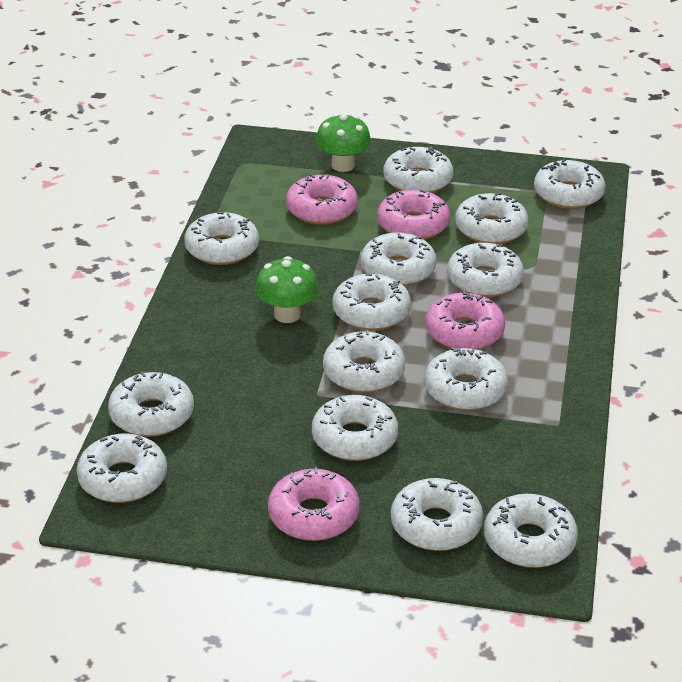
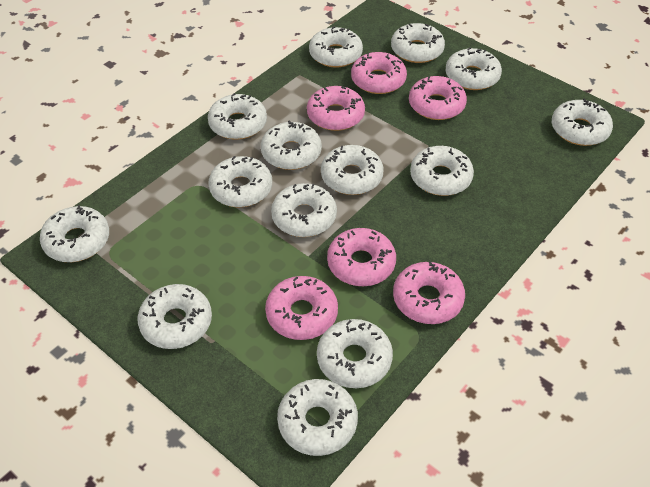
green mushroom: 2 -> 0
pink donut: 4 -> 6

